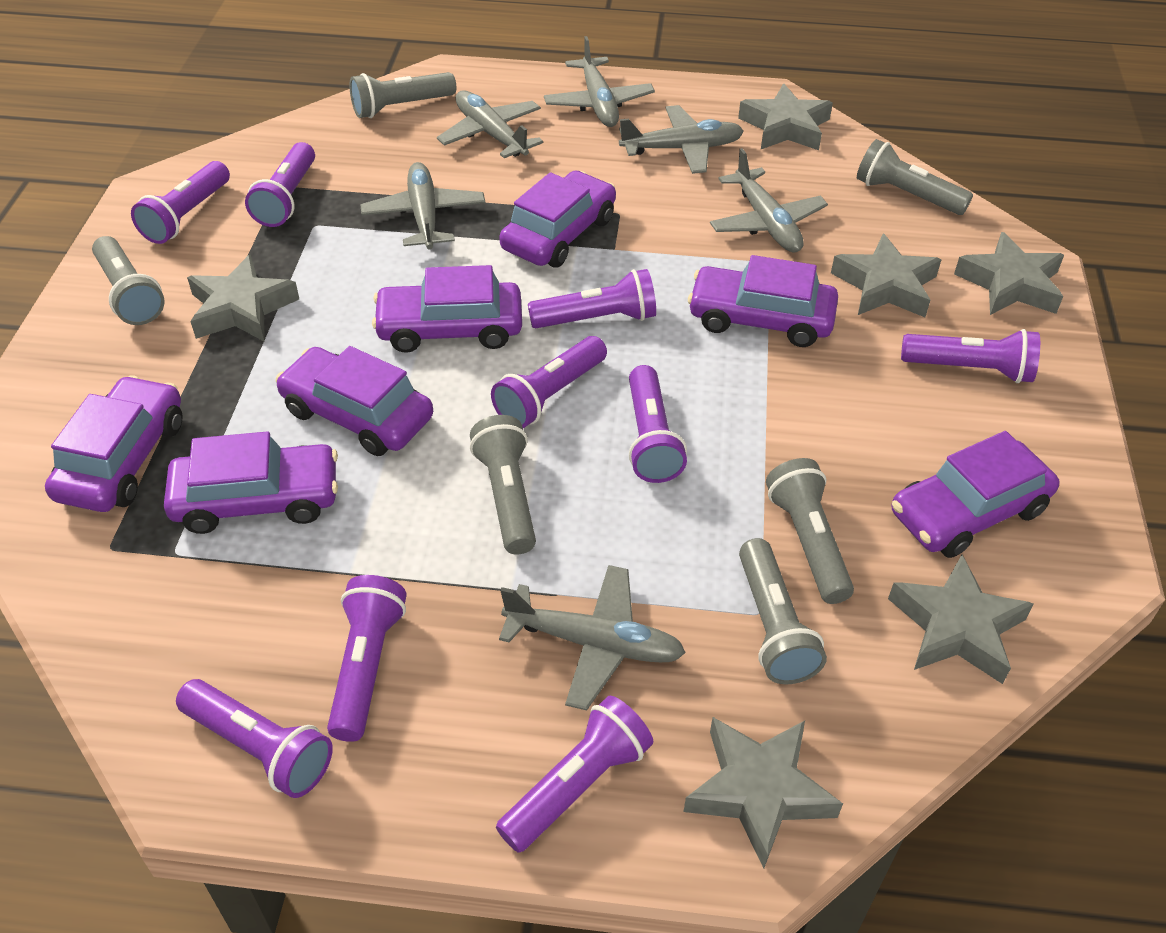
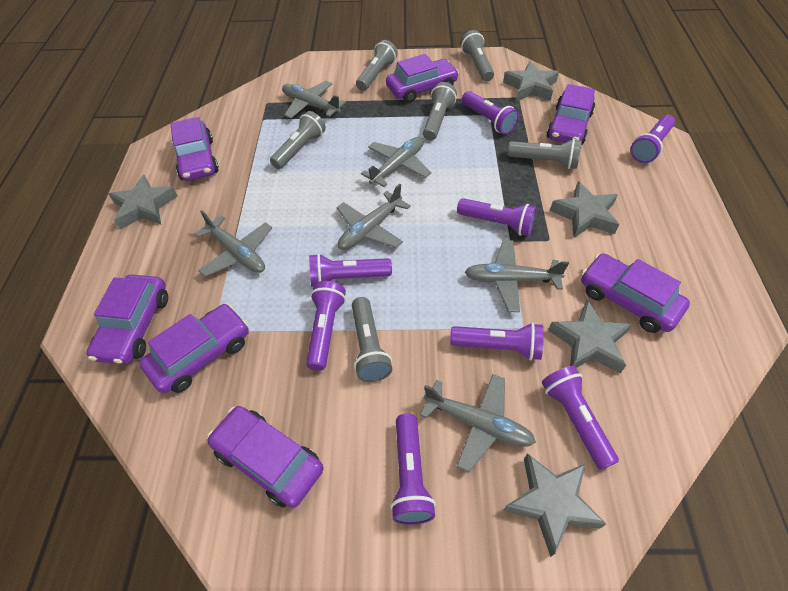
grey star: 6 -> 5
purple flashlight: 9 -> 8

